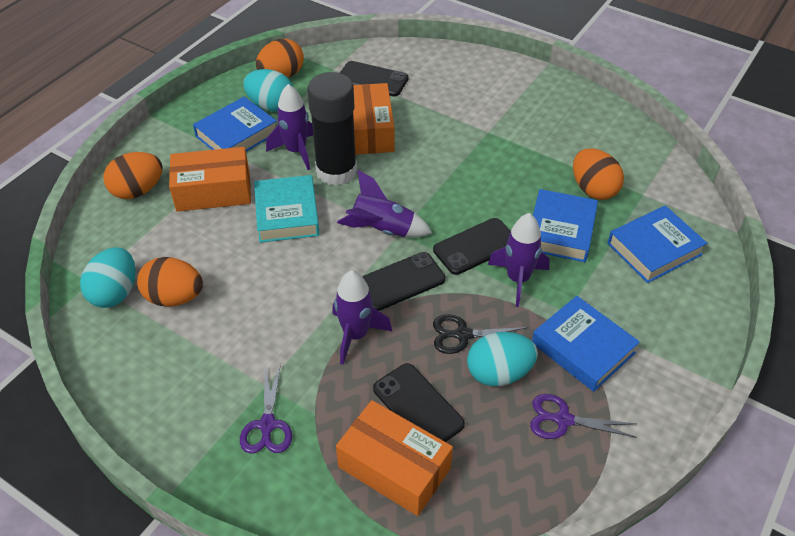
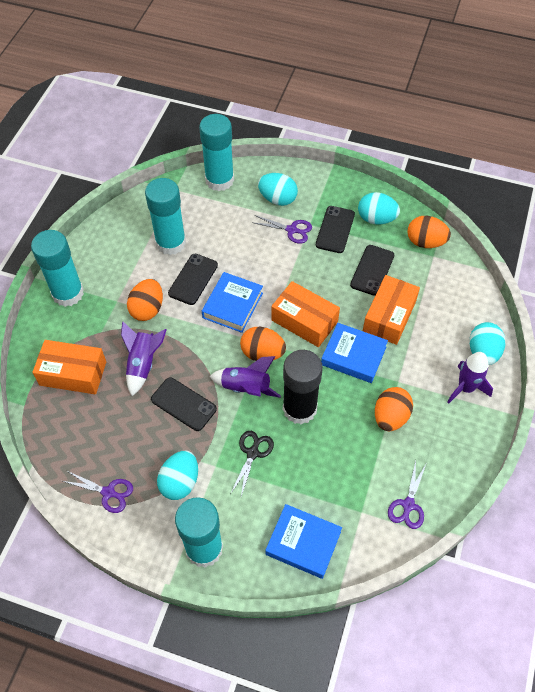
blue book: 4 -> 3
purple rocket: 4 -> 3
purple scissors: 2 -> 3
turquoise book: 1 -> 0
turquoise egg: 3 -> 4
turquoise glue stick: 0 -> 4

